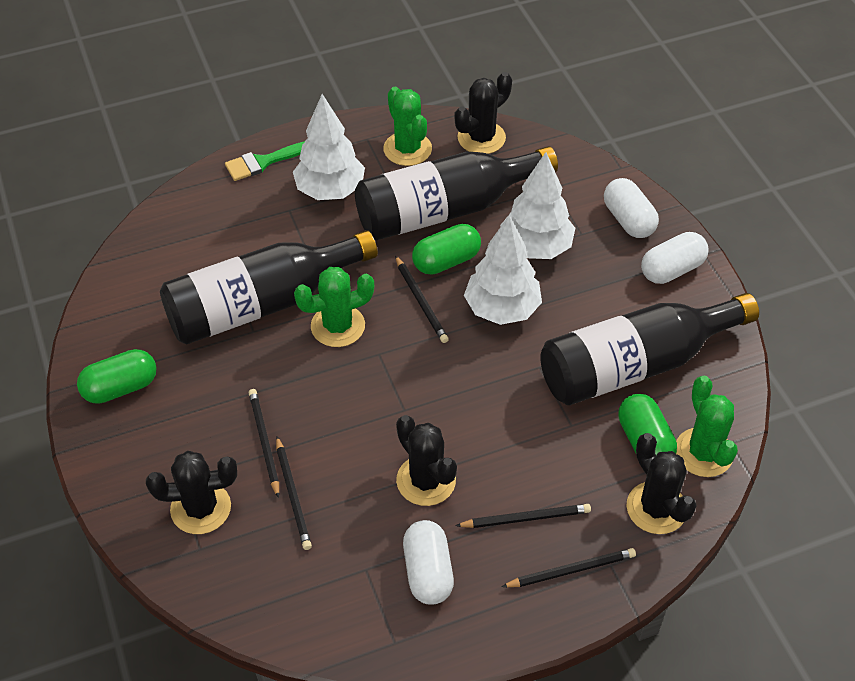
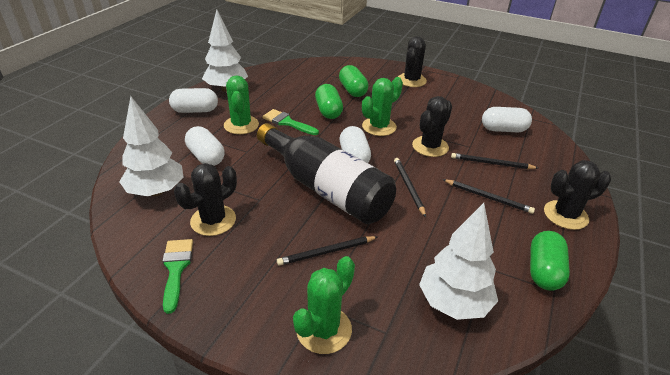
black bottle: 3 -> 1
black pencil: 5 -> 4
green brush: 1 -> 2
white capsule: 3 -> 4

